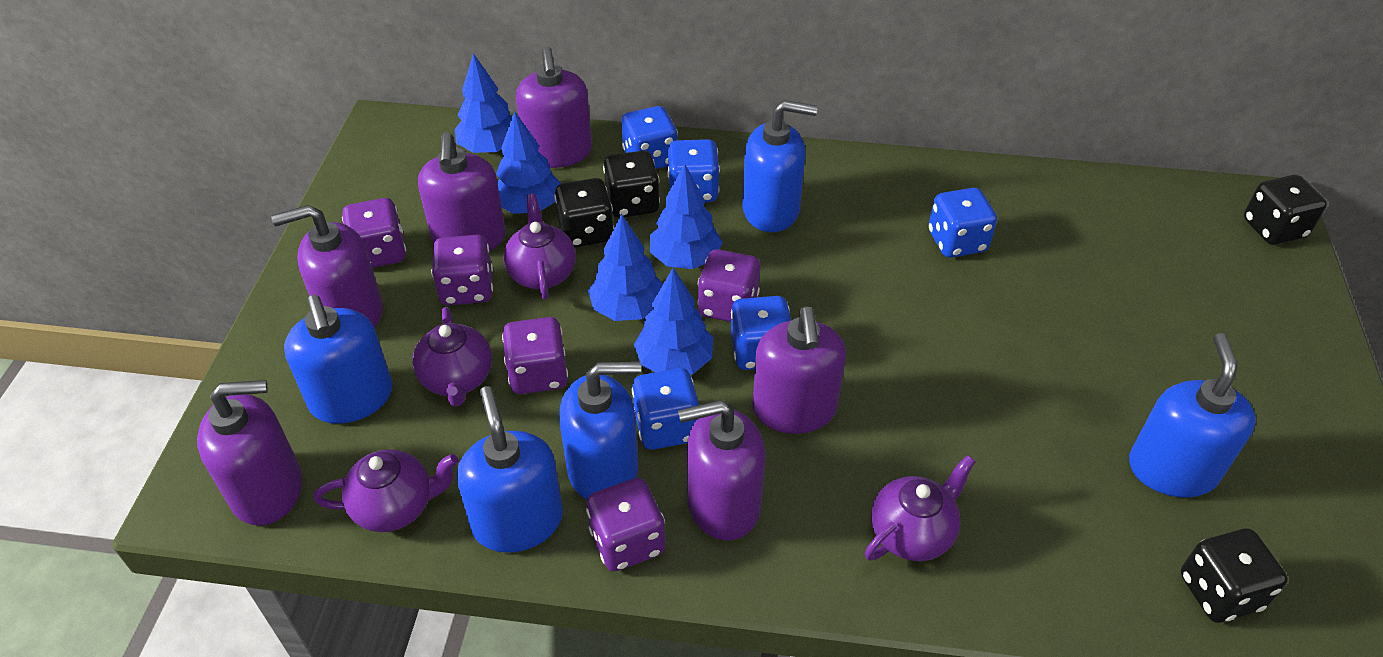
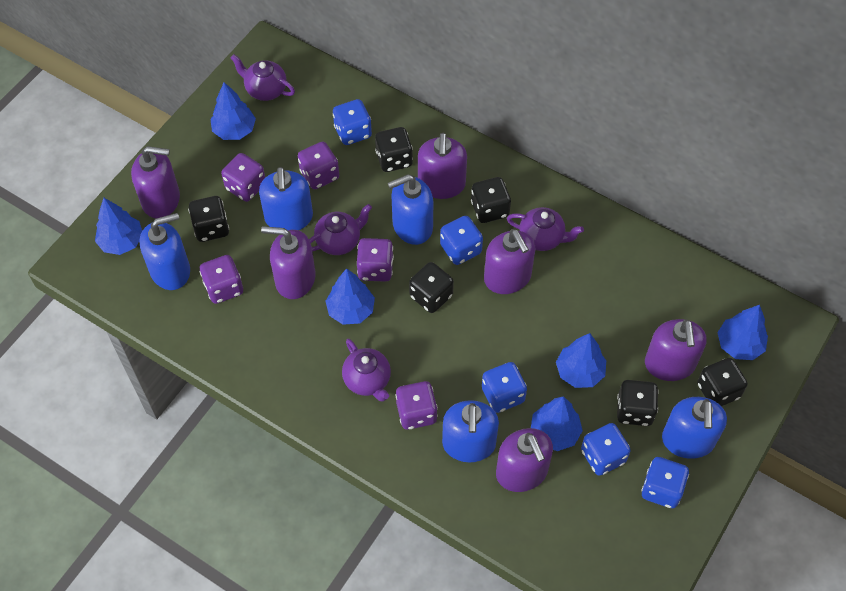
black dice: 4 -> 6
blue tree: 5 -> 6

